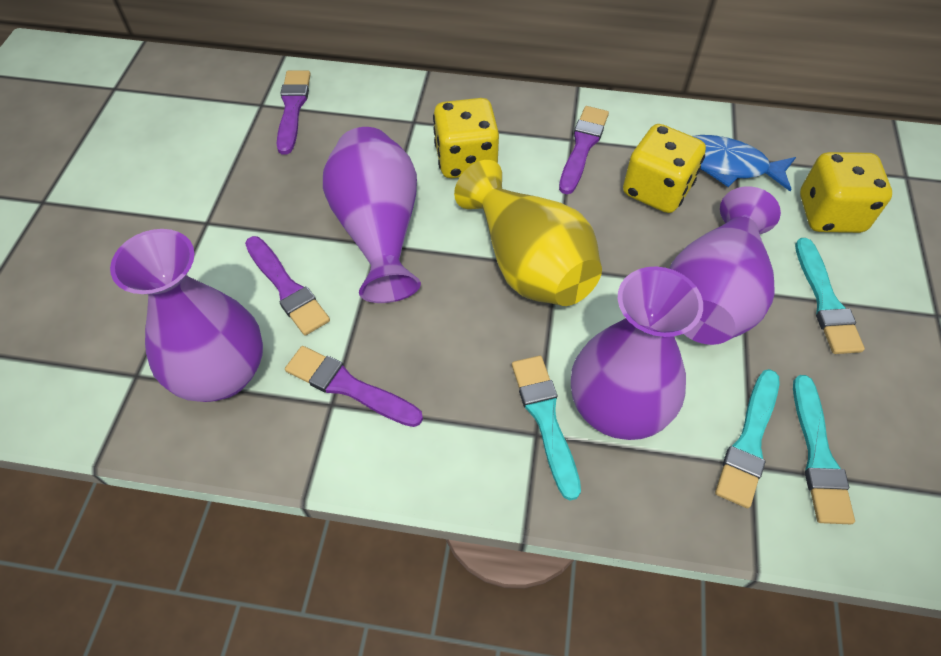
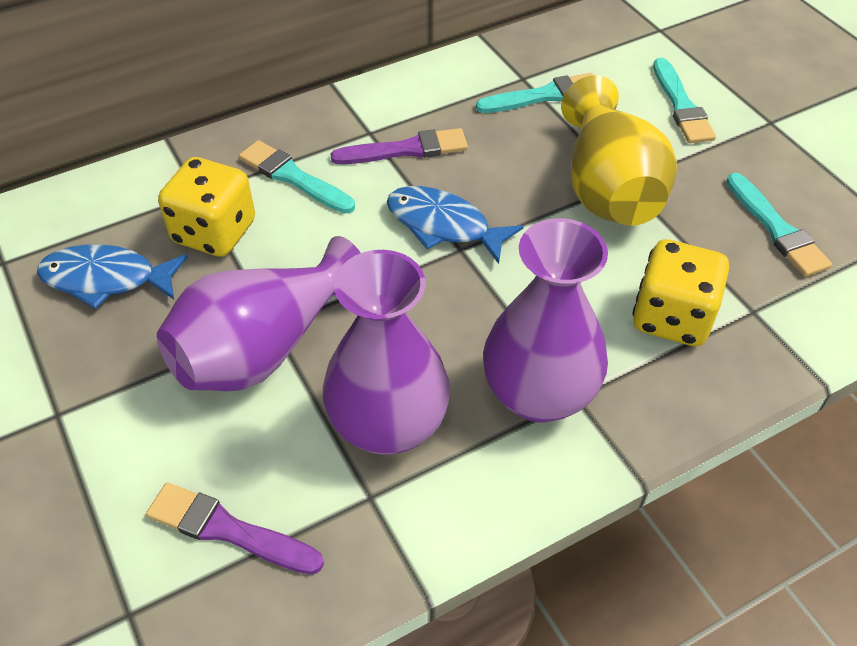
blue fish: 1 -> 2
purple brush: 4 -> 2
purple vase: 4 -> 3
yellow dice: 3 -> 2

